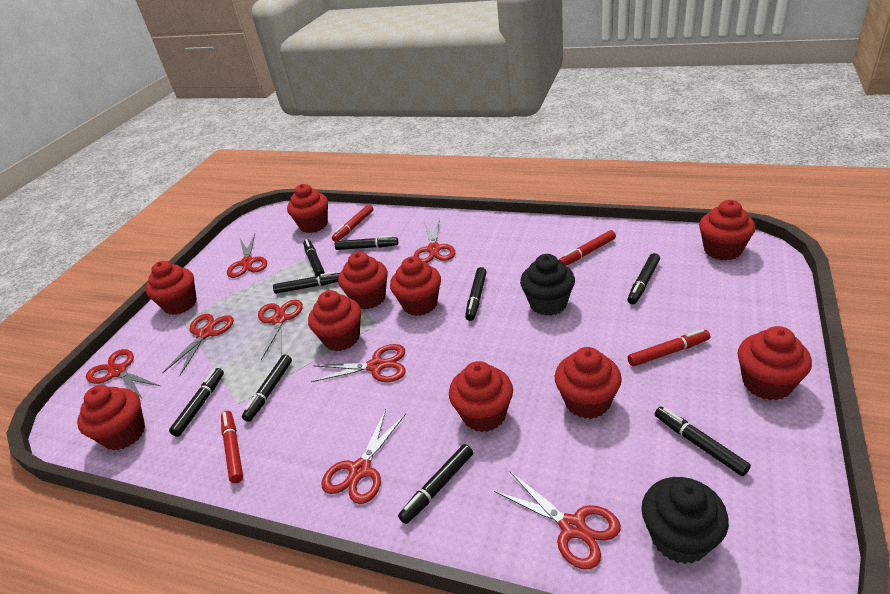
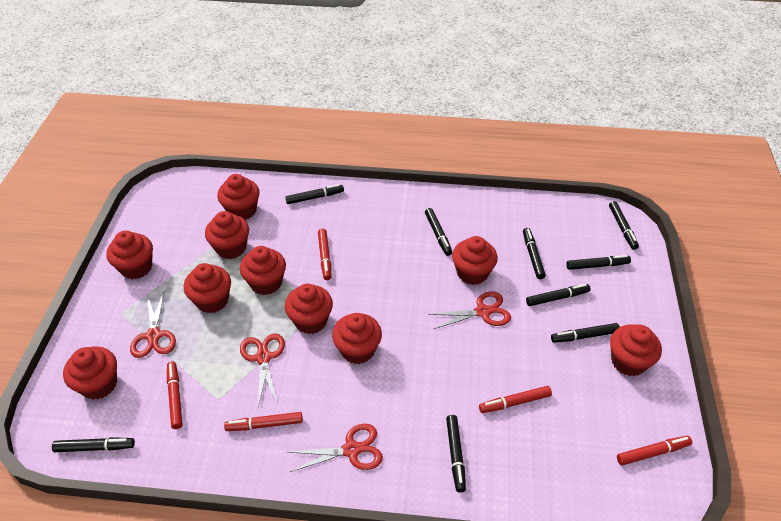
black cupcake: 2 -> 0
red marker: 4 -> 5
red scissors: 8 -> 4

